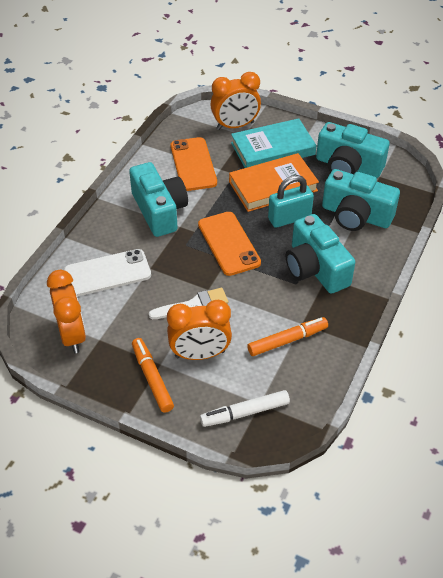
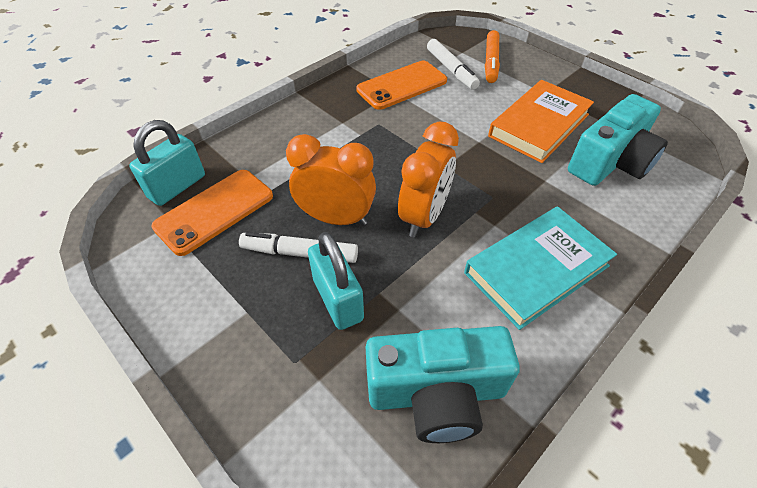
orange clock: 3 -> 2
orange marker: 2 -> 1
turquoise camera: 4 -> 2
turquoise padlock: 1 -> 2
white brush: 1 -> 0
white marker: 1 -> 2
white phone: 1 -> 0

